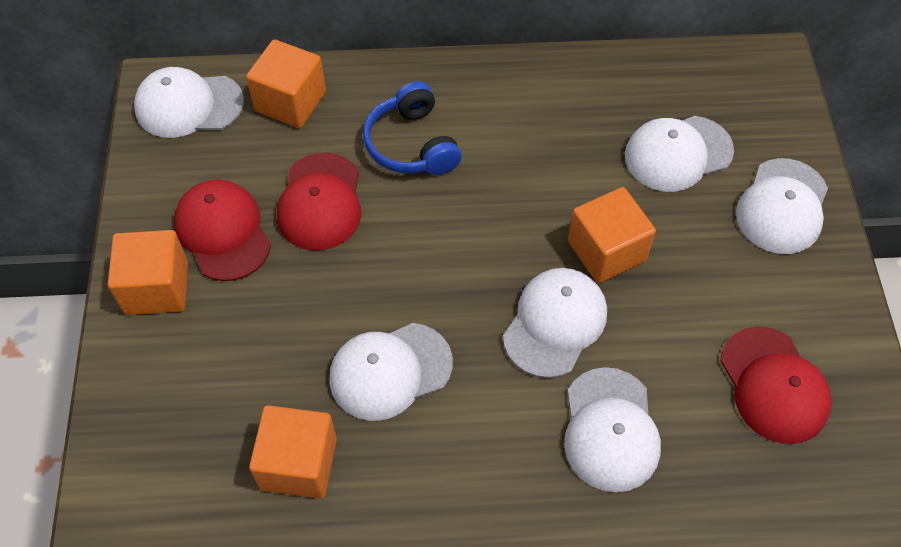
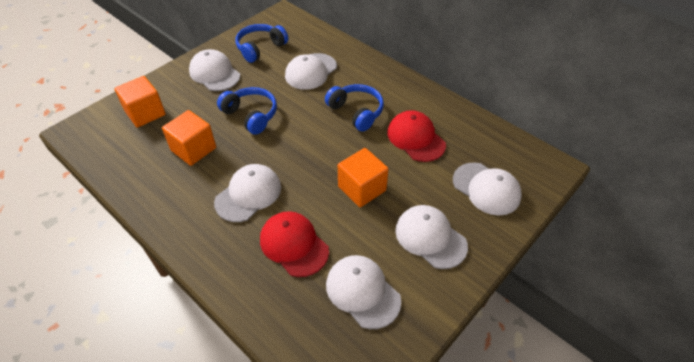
blue headphones: 1 -> 3
orange cube: 4 -> 3
red cap: 3 -> 2

